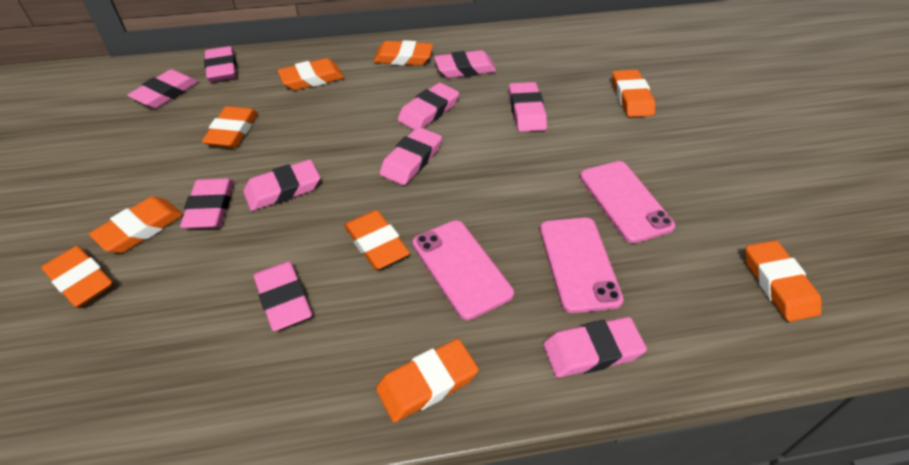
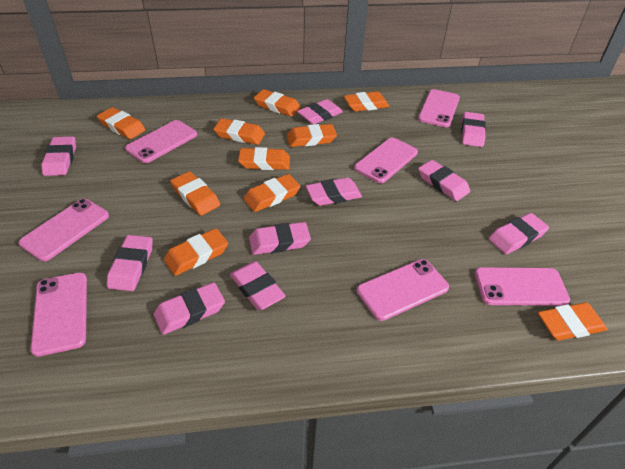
orange eraser: 9 -> 10
pink phone: 3 -> 7

